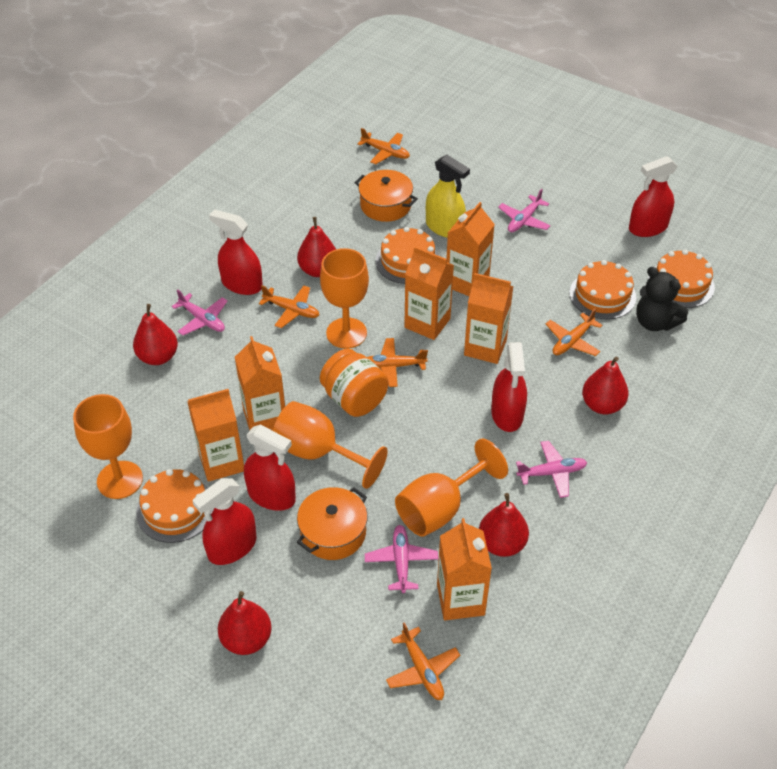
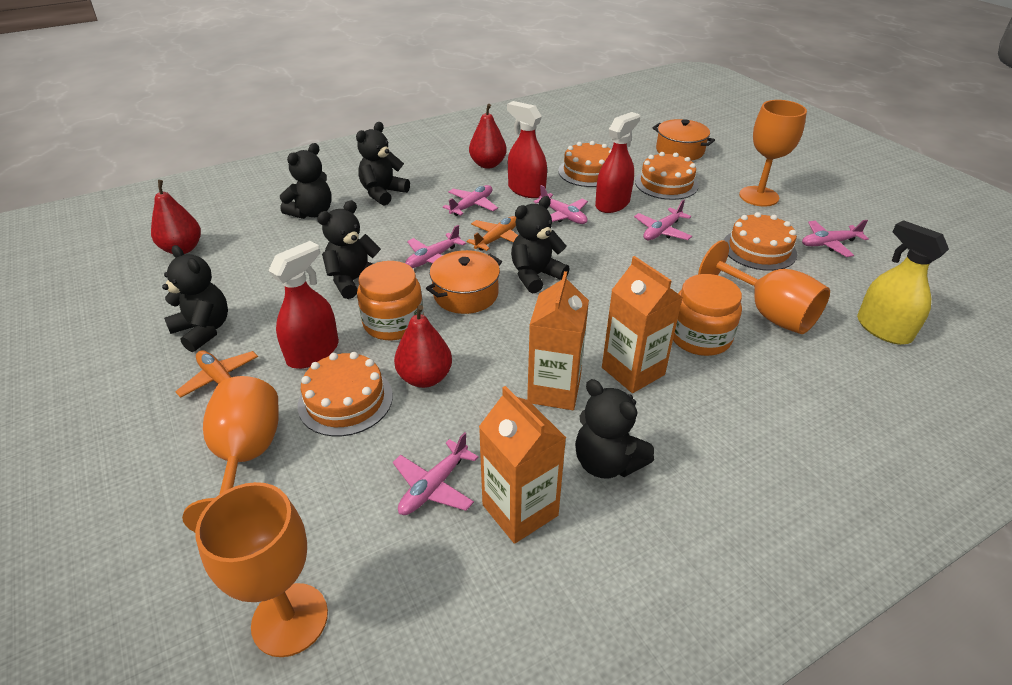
black teddy bear: 1 -> 6
orange carton: 6 -> 3
orange jar: 1 -> 2
orange plane: 5 -> 2
pink plane: 4 -> 6
red pear: 5 -> 3
red spray bottle: 5 -> 3

